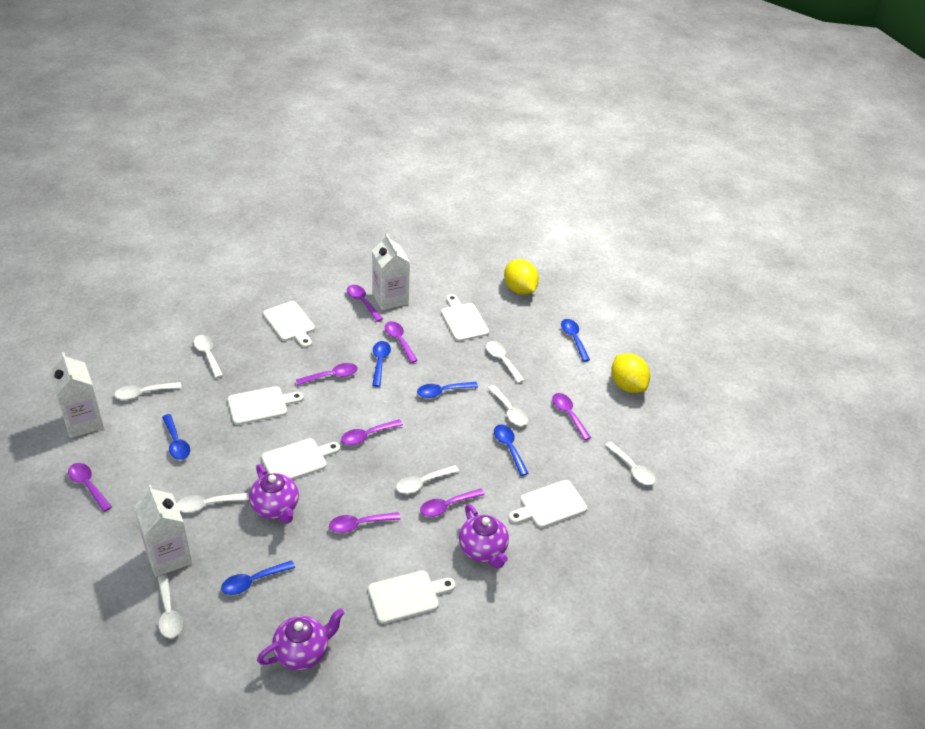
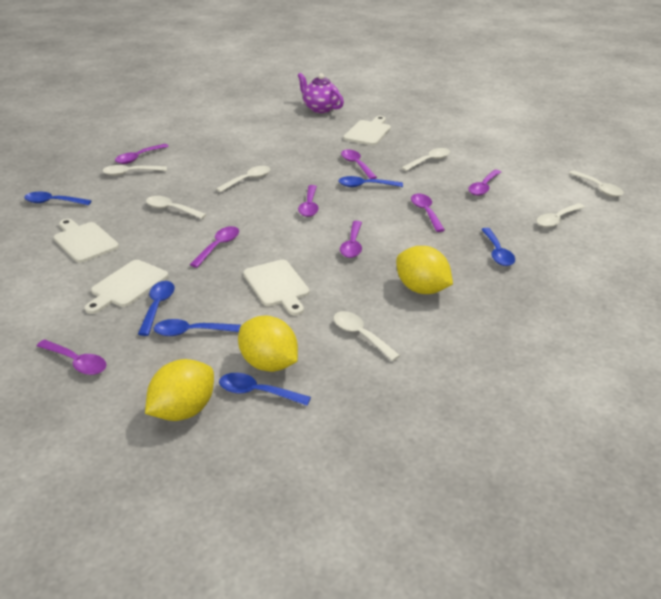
purple teapot: 3 -> 1
white carton: 3 -> 0
white cutting board: 6 -> 4
white spoon: 8 -> 7
yellow lemon: 2 -> 3

